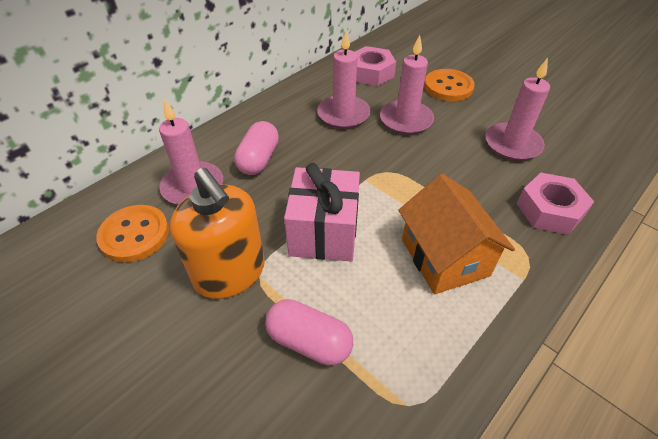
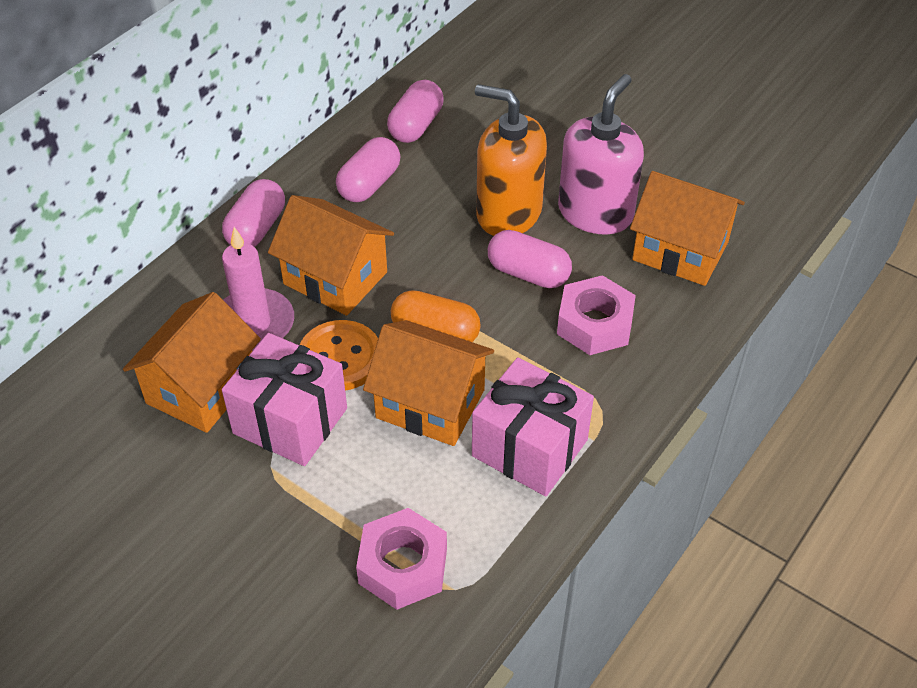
orange button: 2 -> 1
orange capsule: 0 -> 1
orange house: 1 -> 4
pink candle: 4 -> 1
pink capsule: 2 -> 4
pink gift: 1 -> 2
pink soap dispenser: 0 -> 1

